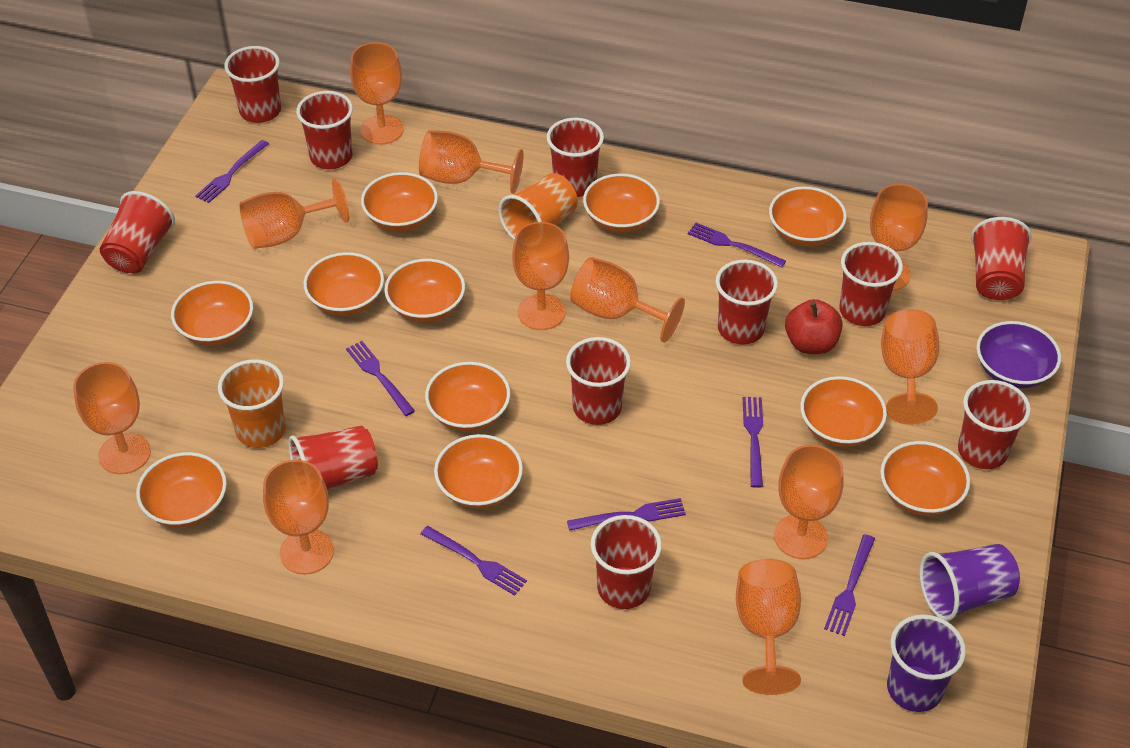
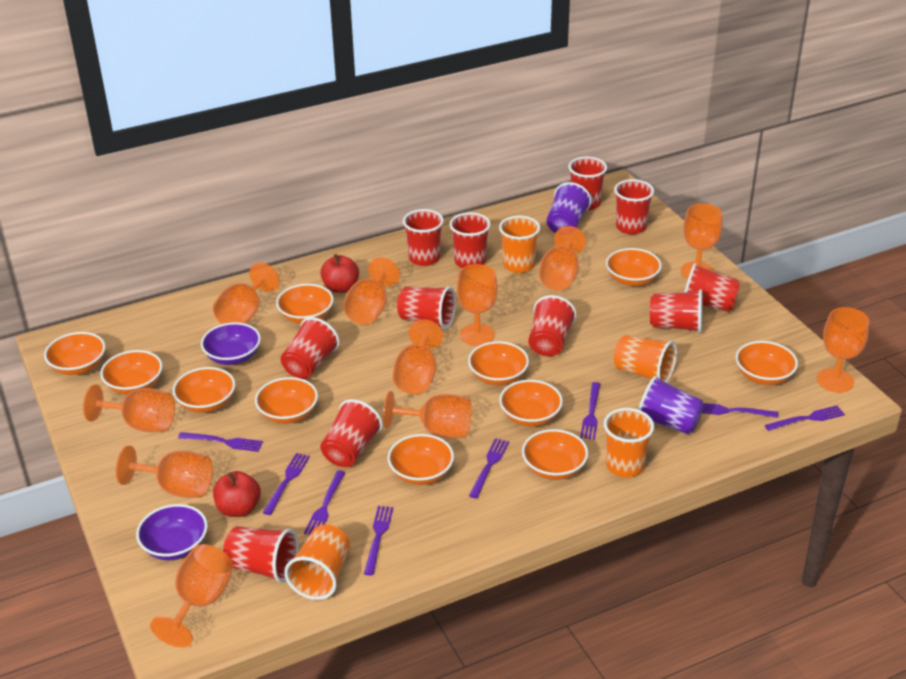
orange cup: 2 -> 4
purple bowl: 1 -> 2
purple fork: 7 -> 8
red apple: 1 -> 2

